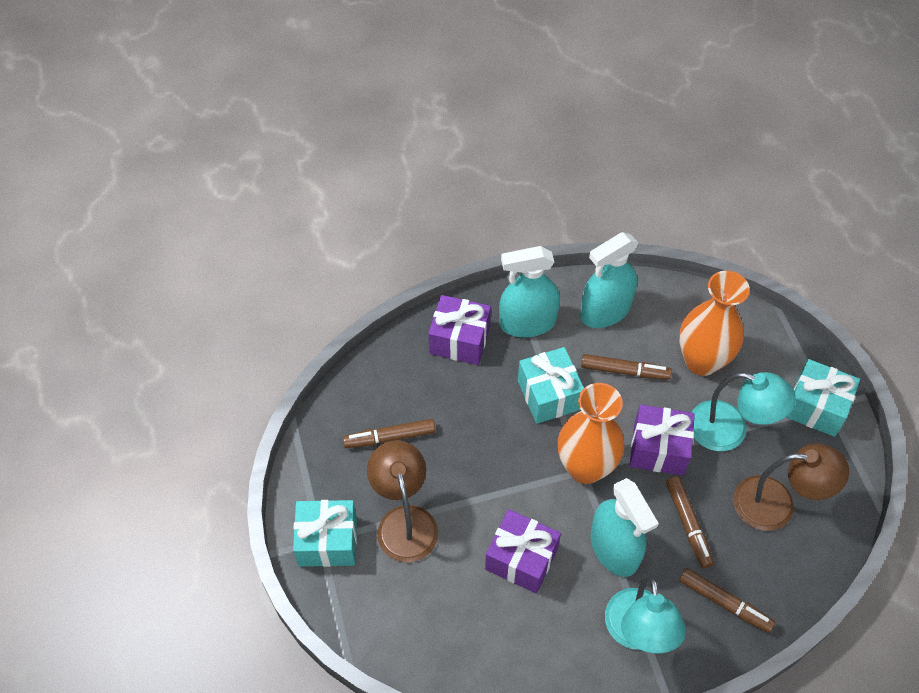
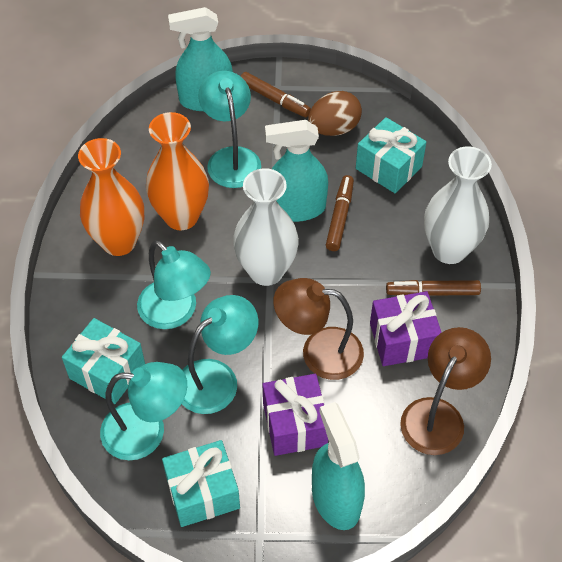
brown egg: 0 -> 1
brown marker: 4 -> 3
purple gift: 3 -> 2
turquoise lamp: 2 -> 4
white vase: 0 -> 2

